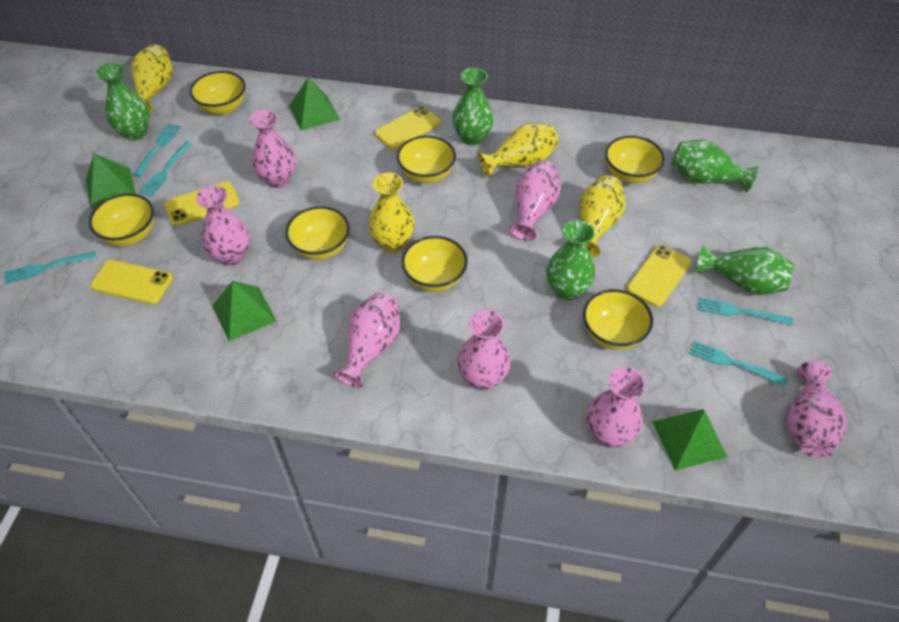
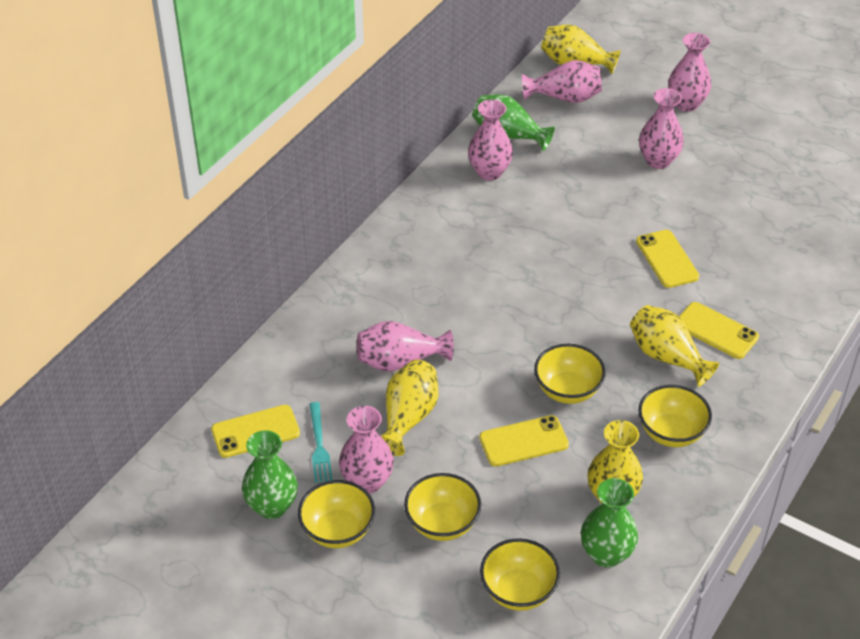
green pyramid: 4 -> 0
green vase: 5 -> 3
pink vase: 7 -> 6
turquoise fork: 5 -> 1
yellow bowl: 7 -> 5

